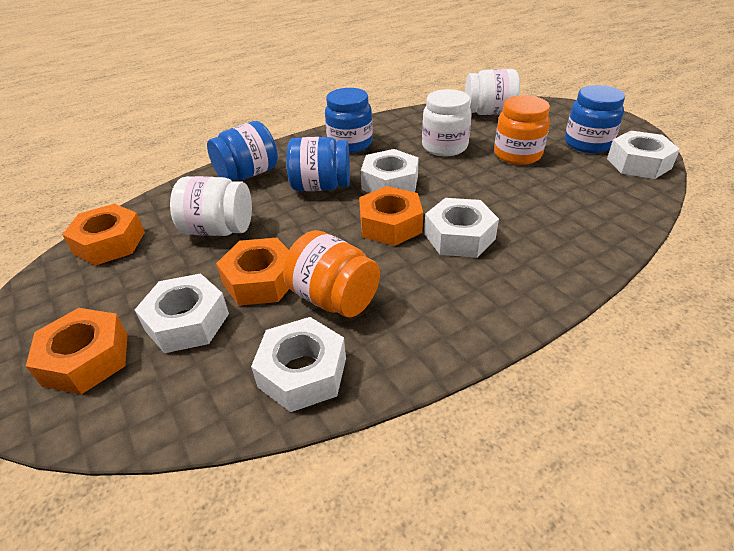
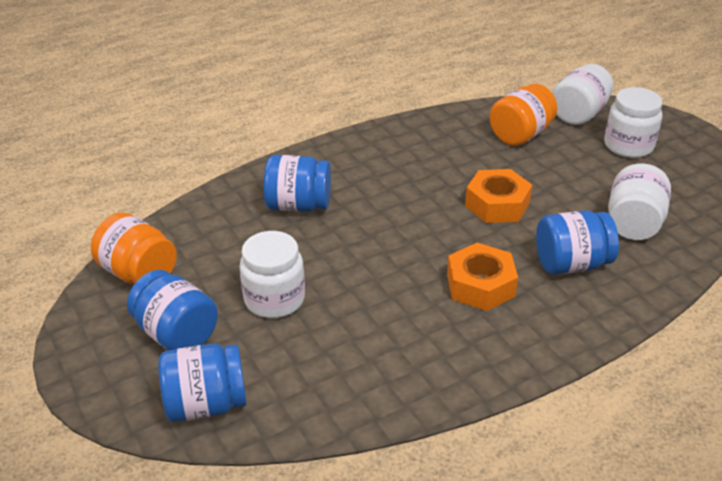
orange nut: 4 -> 2
white jar: 3 -> 4
white nut: 5 -> 0

